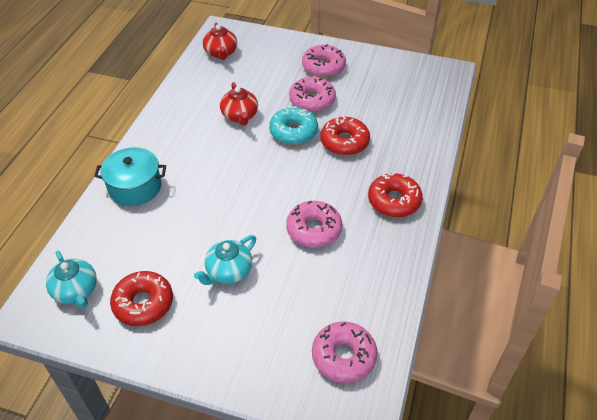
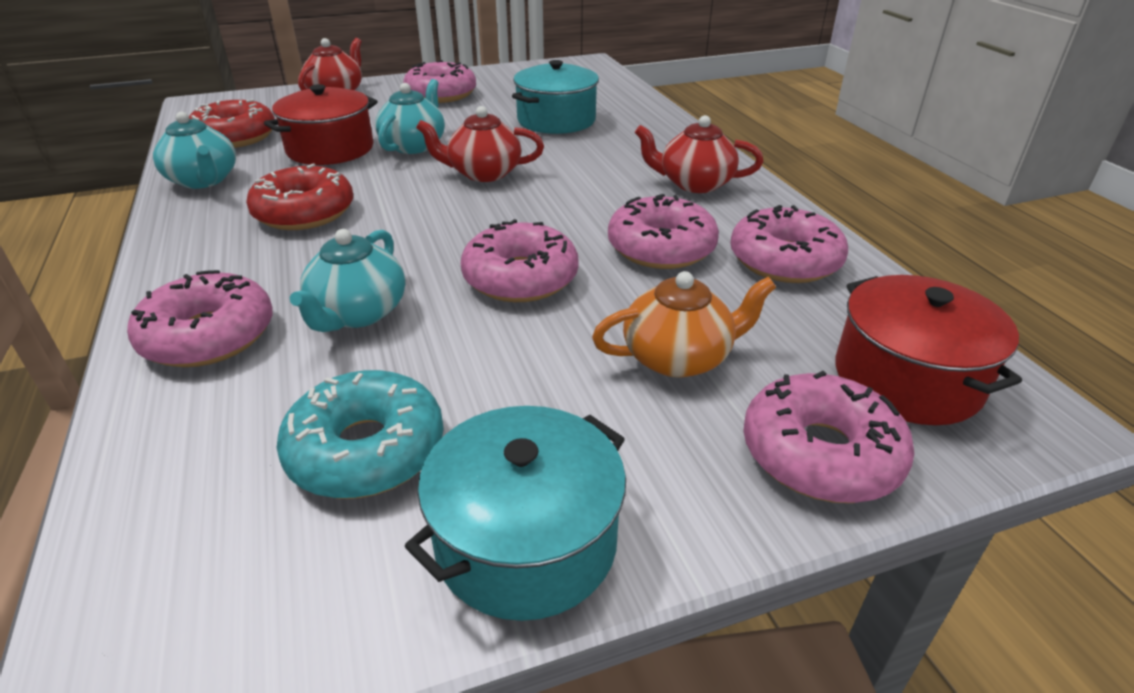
orange teapot: 0 -> 1
pink donut: 4 -> 6
red donut: 3 -> 2
red pot: 0 -> 2
red teapot: 2 -> 3
turquoise pot: 1 -> 2
turquoise teapot: 2 -> 3

